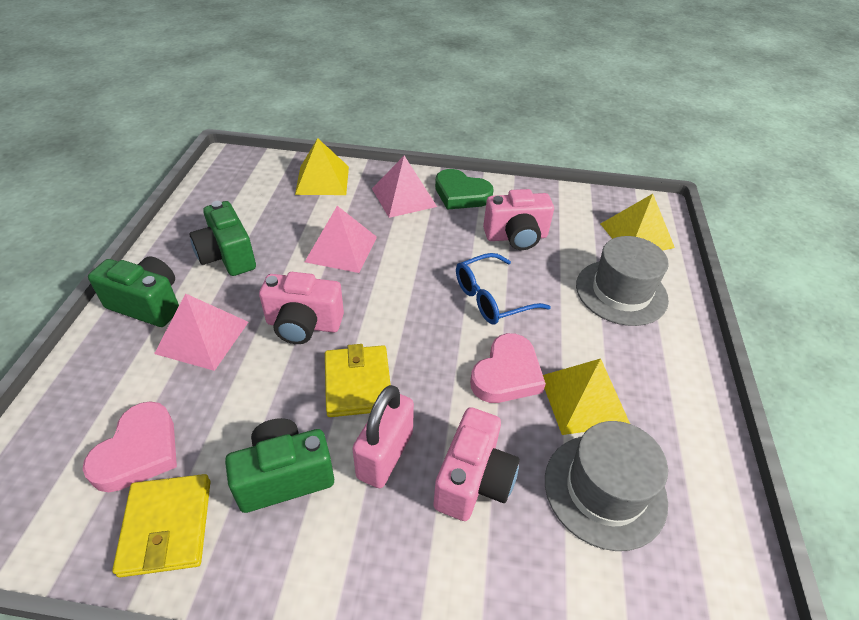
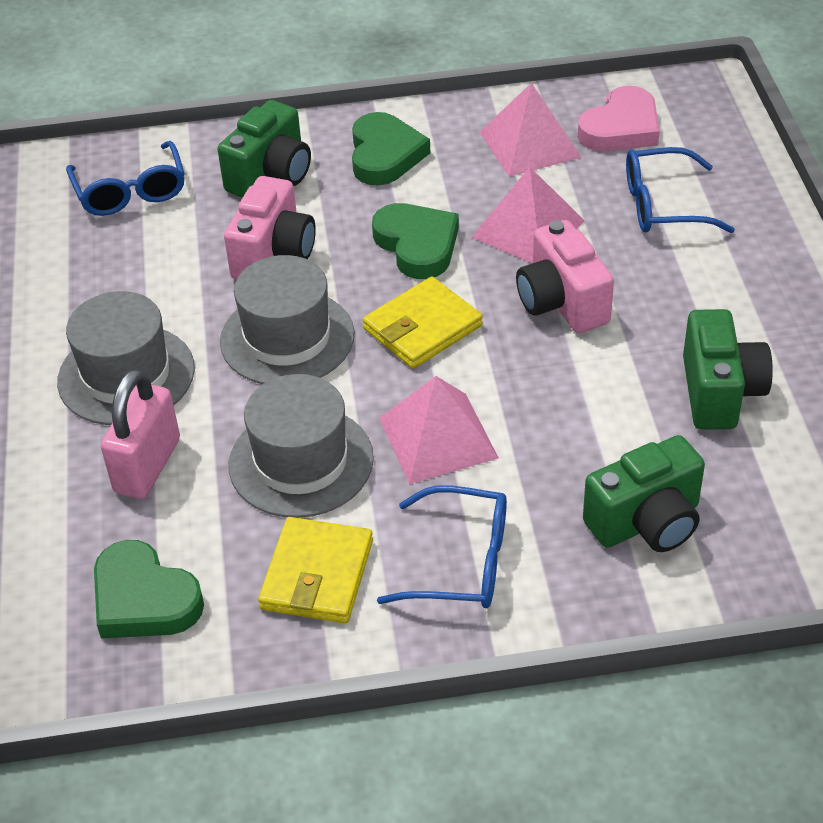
blue glasses: 1 -> 3
green heart: 1 -> 3
grey hat: 2 -> 3
pink camera: 3 -> 2
pink heart: 2 -> 1
yellow pyramid: 3 -> 0

